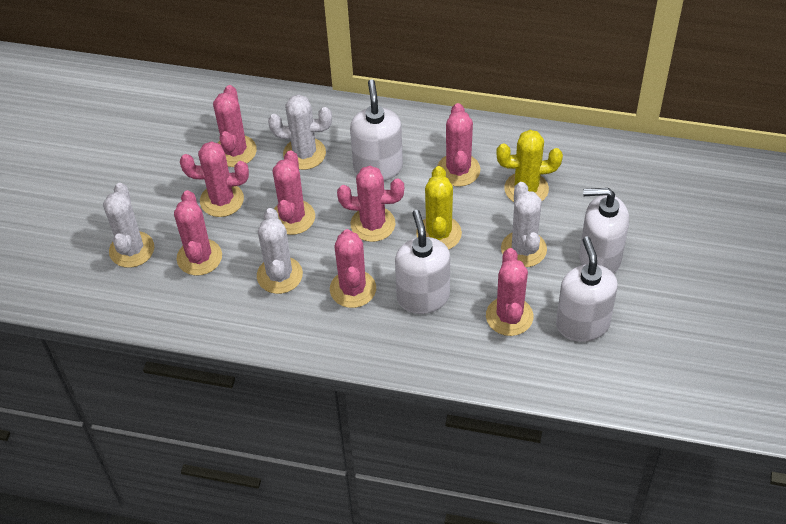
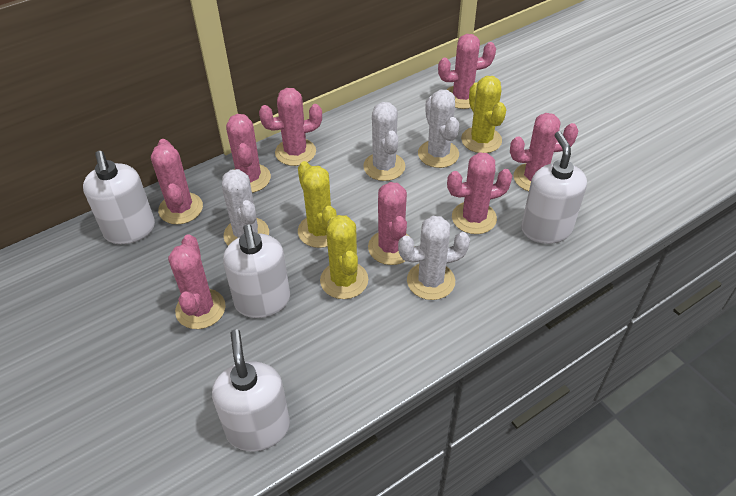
yellow cactus: 2 -> 3

